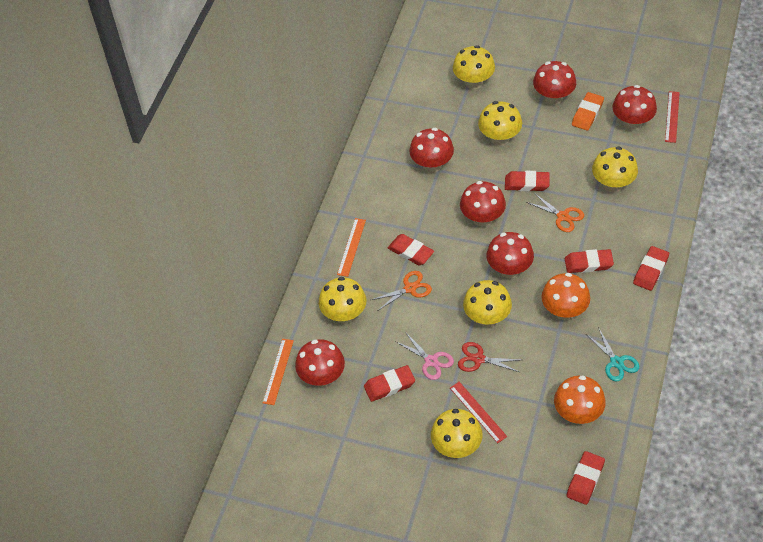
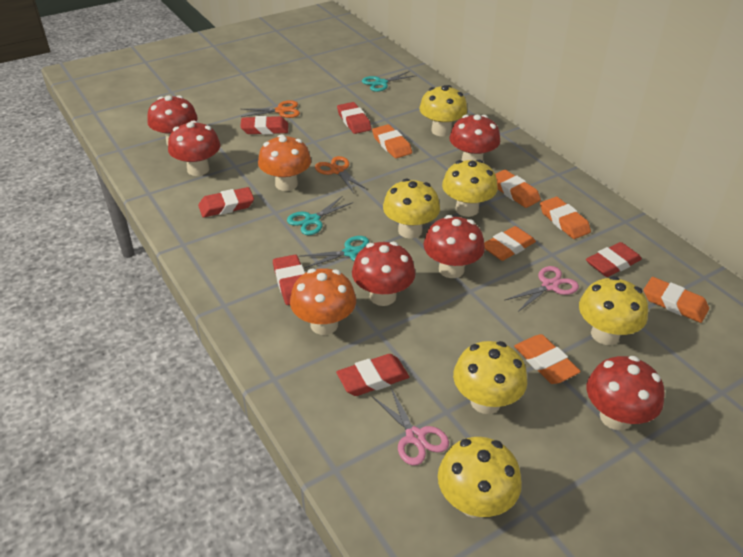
orange eraser: 1 -> 6
orange ruler: 2 -> 0
pink scissors: 1 -> 2
red ruler: 2 -> 0
red scissors: 1 -> 0
turquoise scissors: 1 -> 3

